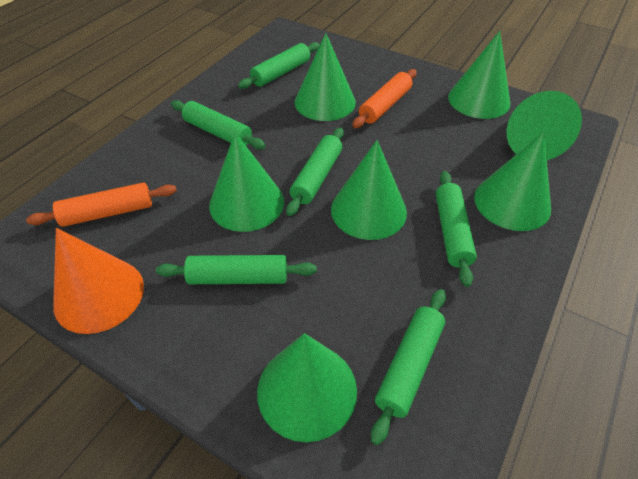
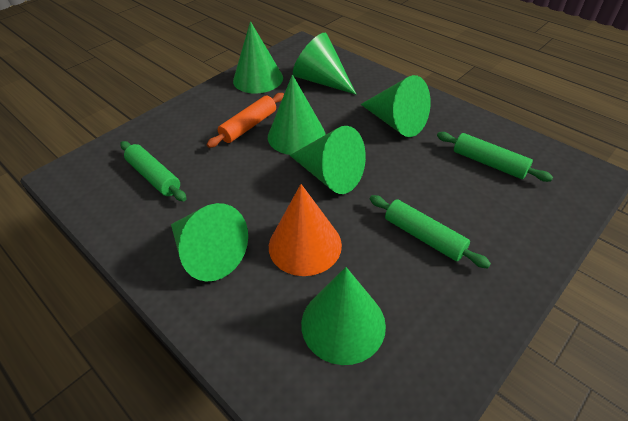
green rolling pin: 6 -> 3
orange rolling pin: 2 -> 1

